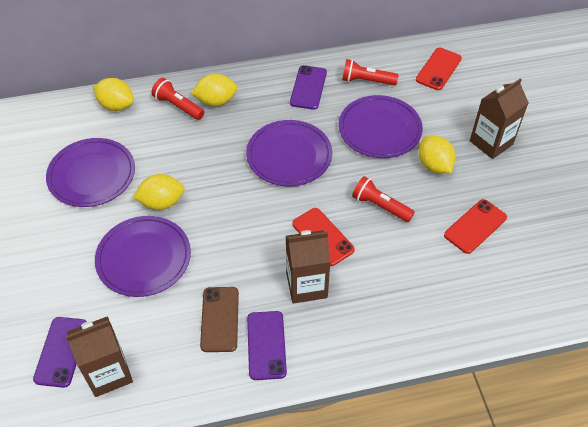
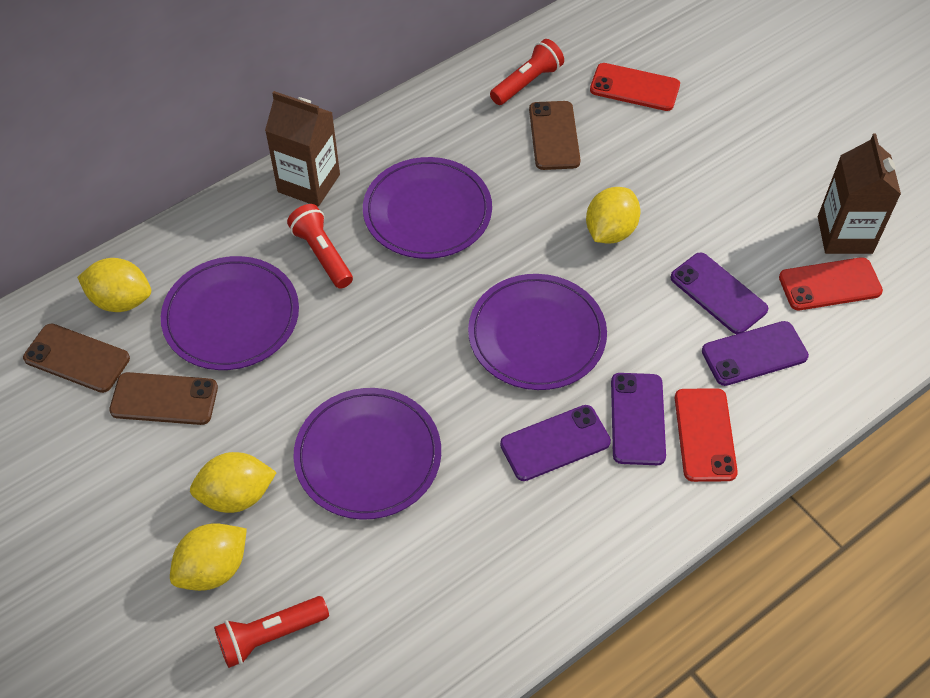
brown carton: 3 -> 2
brown phone: 1 -> 3
purple phone: 3 -> 4

